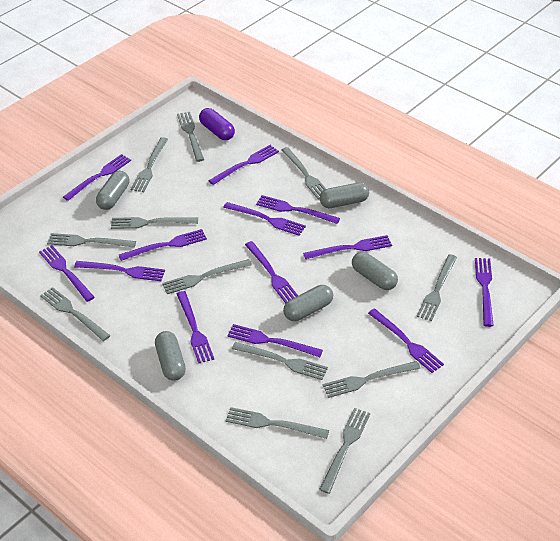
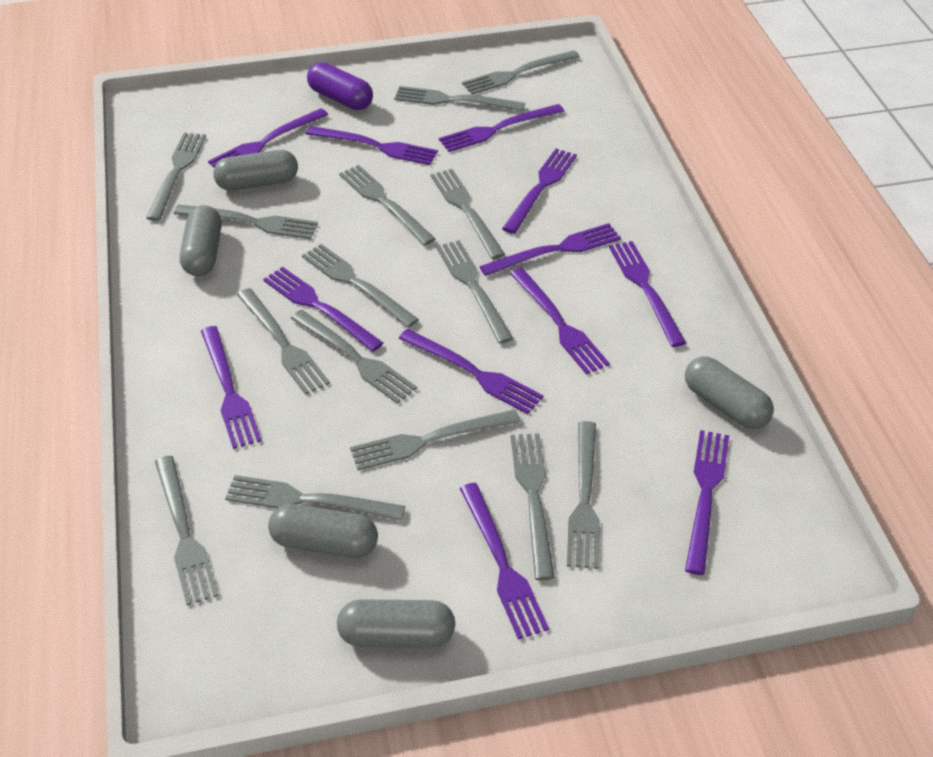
grey fork: 12 -> 15
purple fork: 13 -> 12

